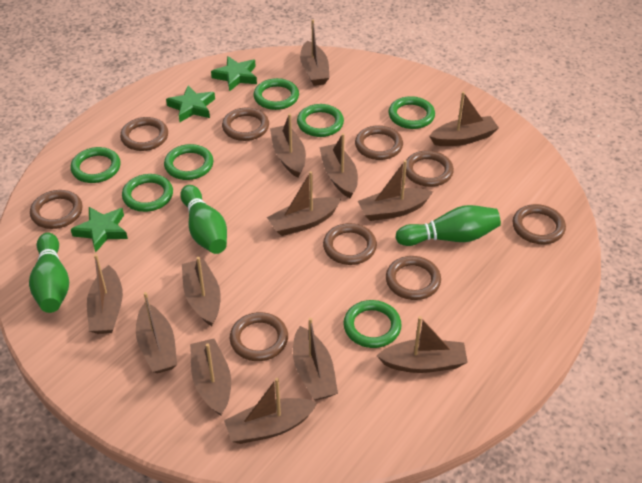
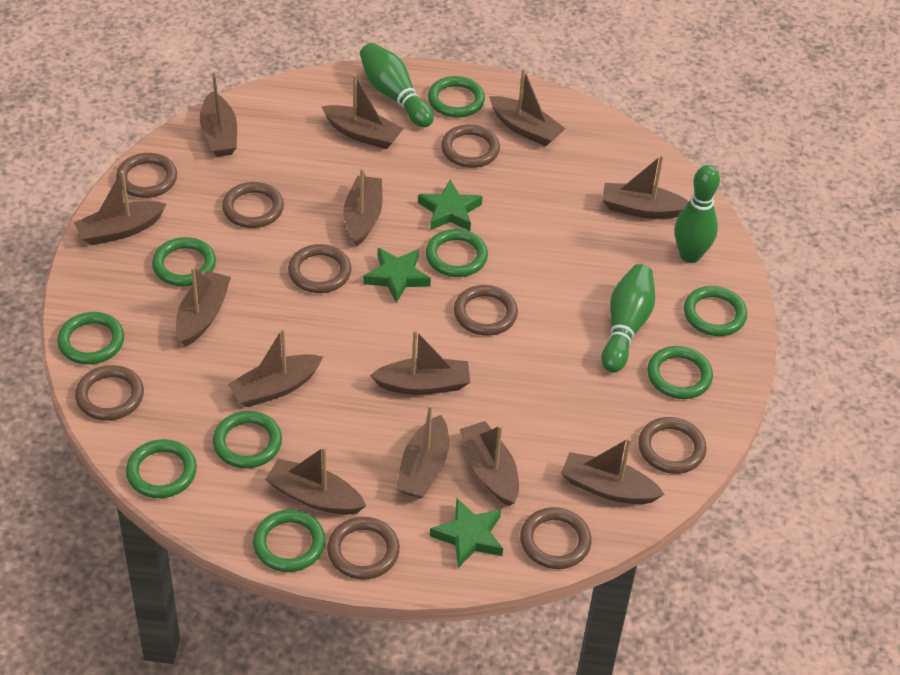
green ring: 7 -> 9

